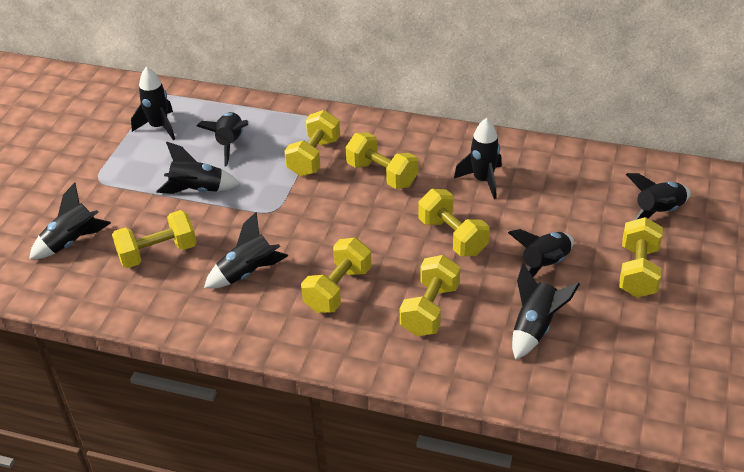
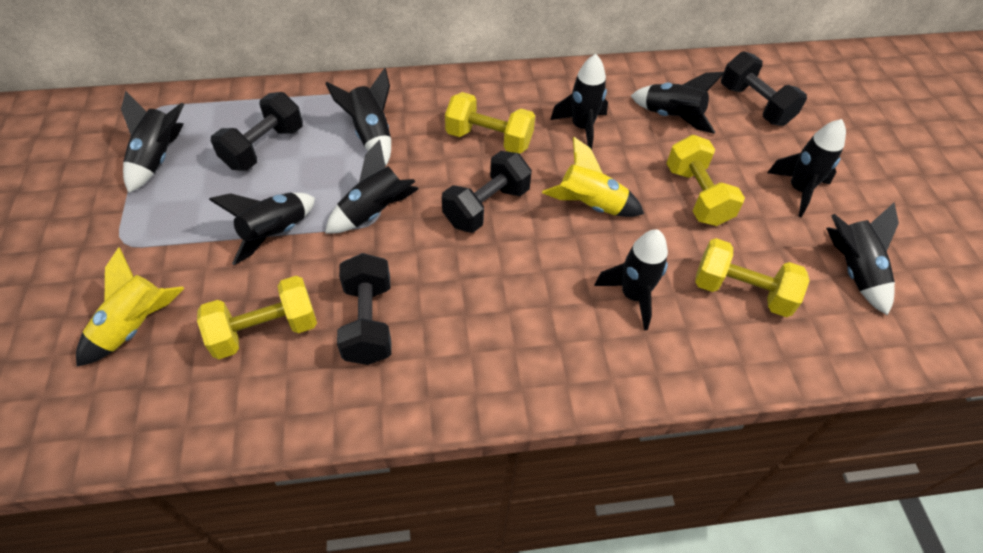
black dumbbell: 0 -> 4
yellow dumbbell: 7 -> 4
yellow rocket: 0 -> 2

